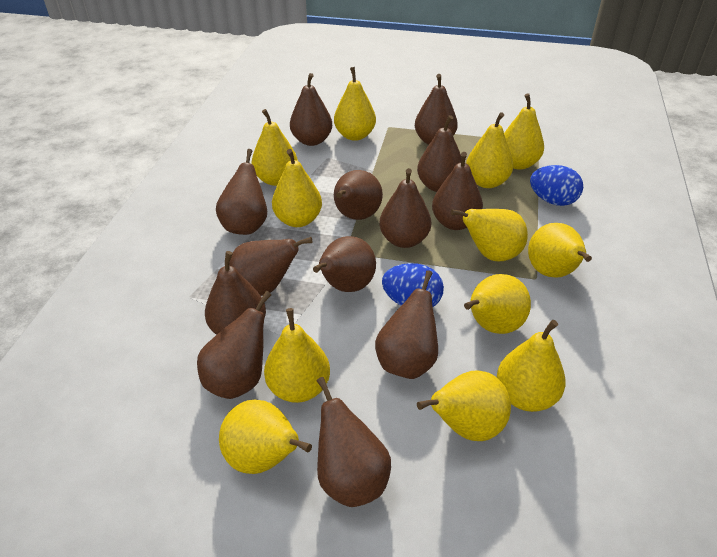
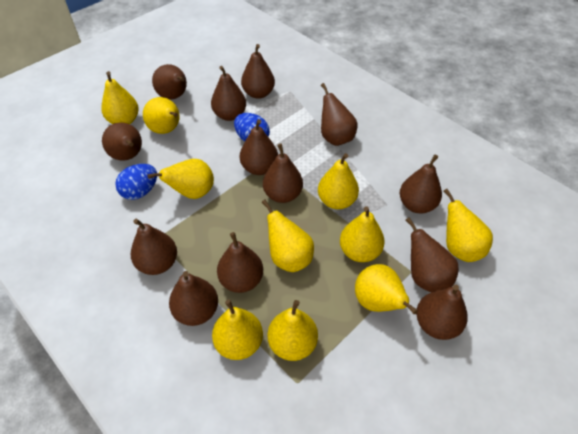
yellow pear: 12 -> 10

